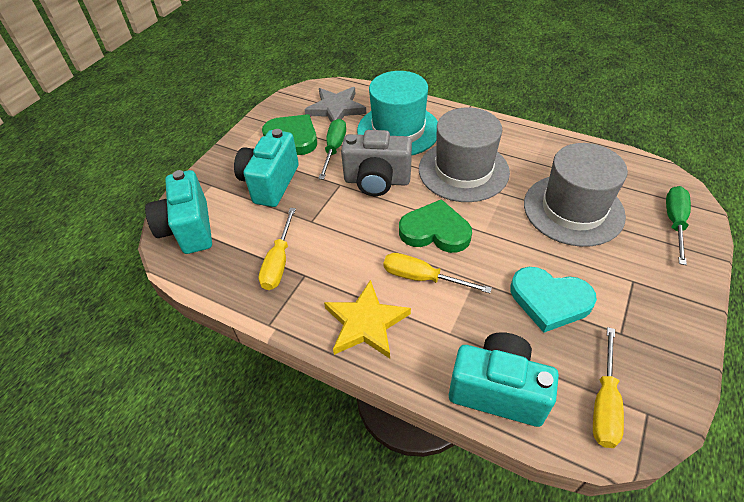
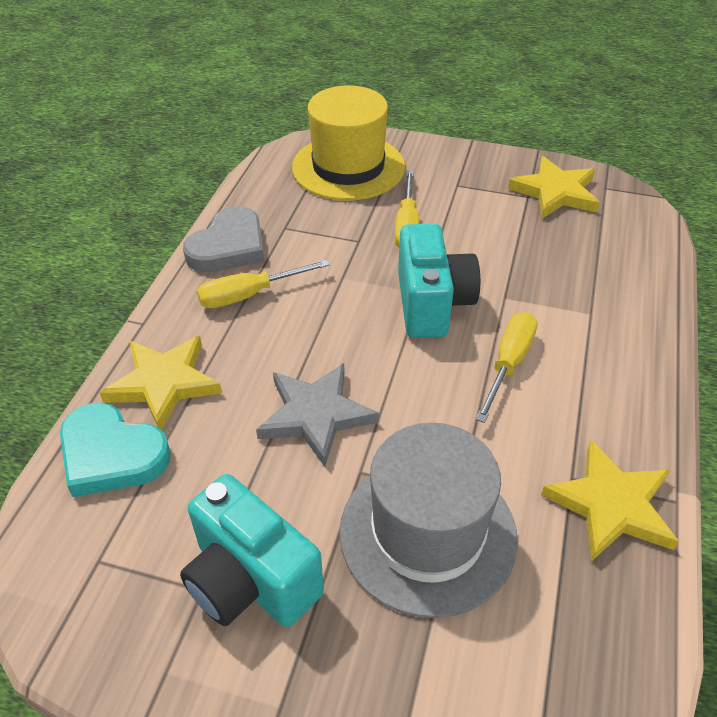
green heart: 2 -> 0
green screwdriver: 2 -> 0
grey camera: 1 -> 0
grey hat: 2 -> 1
grey heart: 0 -> 1
turquoise camera: 3 -> 2
turquoise hat: 1 -> 0
yellow hat: 0 -> 1
yellow star: 1 -> 3

